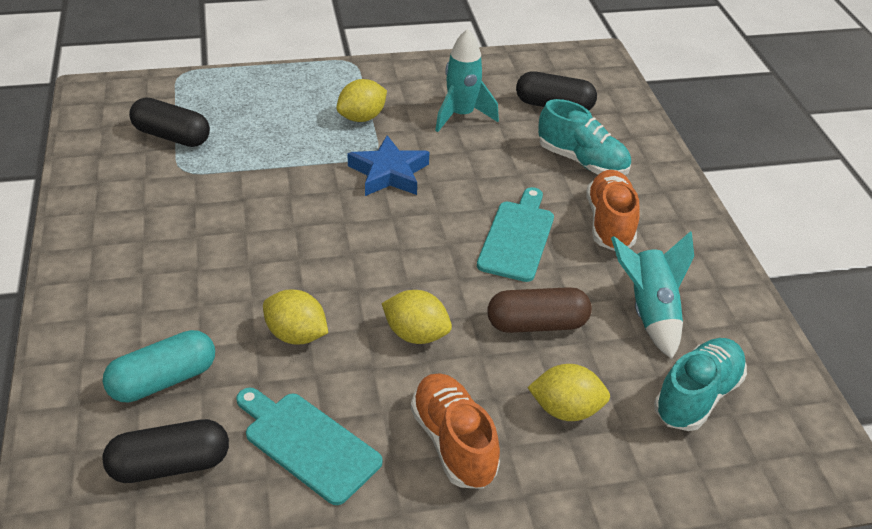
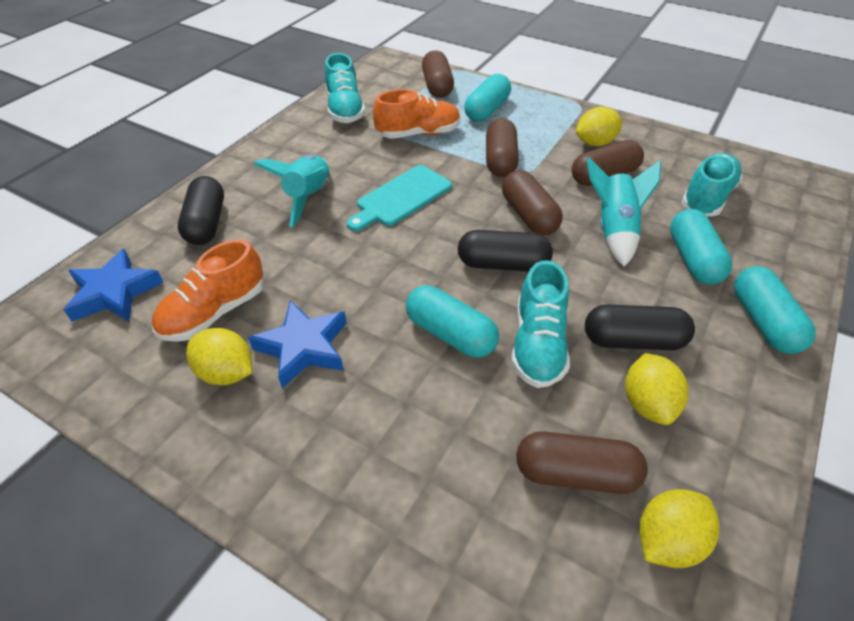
blue star: 1 -> 2
brown capsule: 1 -> 5
turquoise capsule: 1 -> 4
turquoise cutting board: 2 -> 1
turquoise shoe: 2 -> 3

